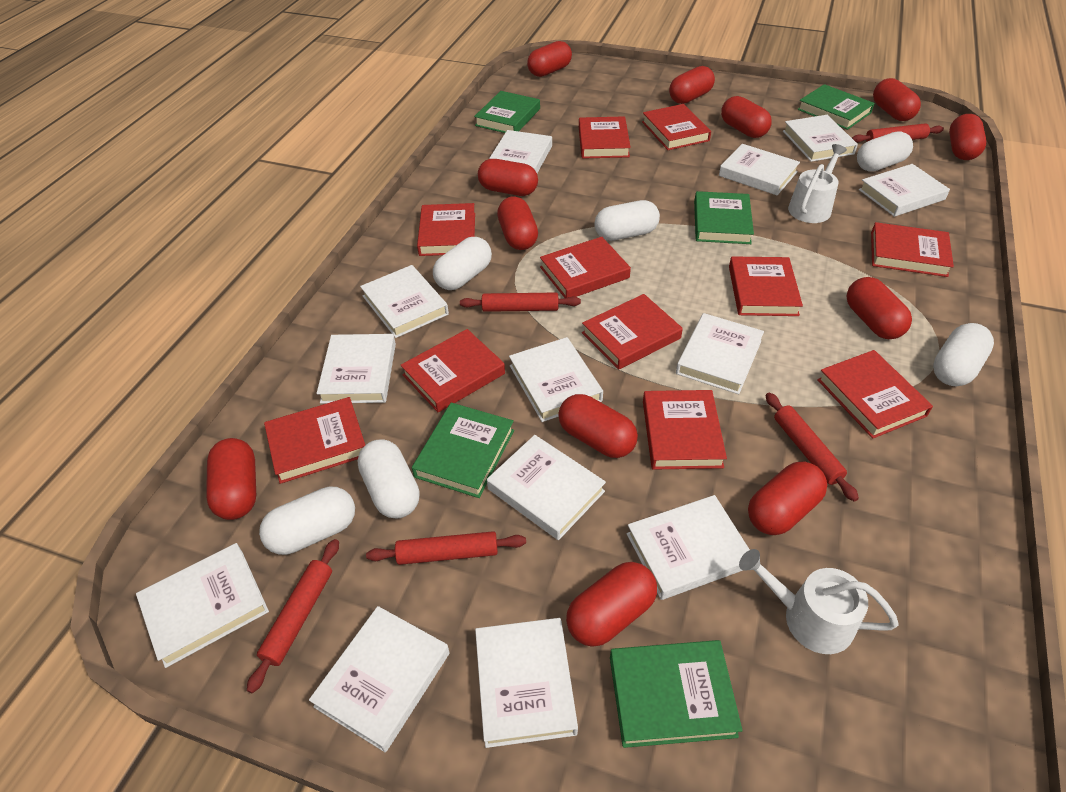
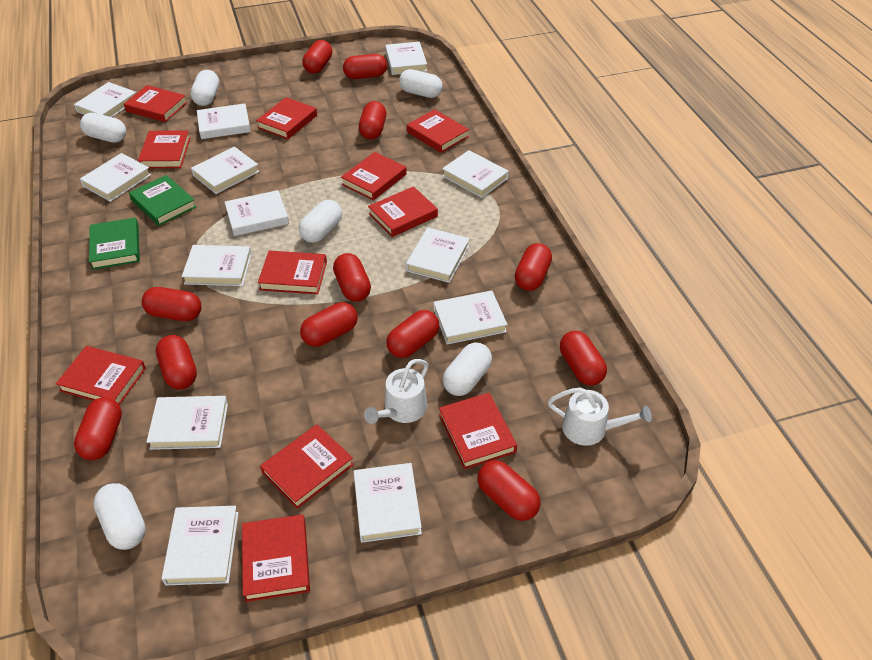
green book: 5 -> 2
red rolling pin: 5 -> 0

